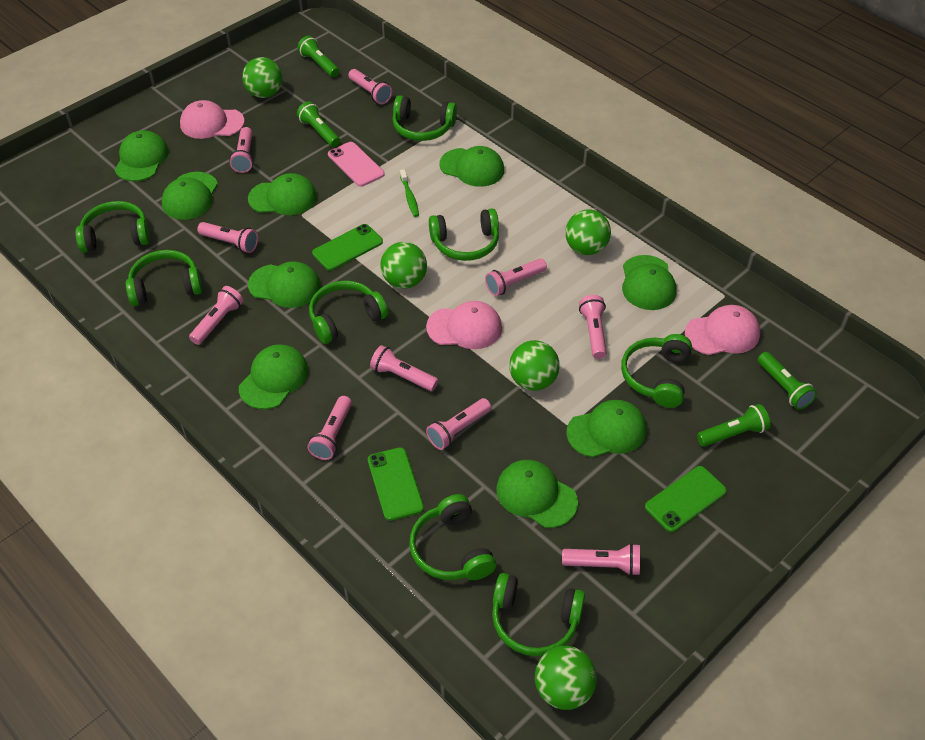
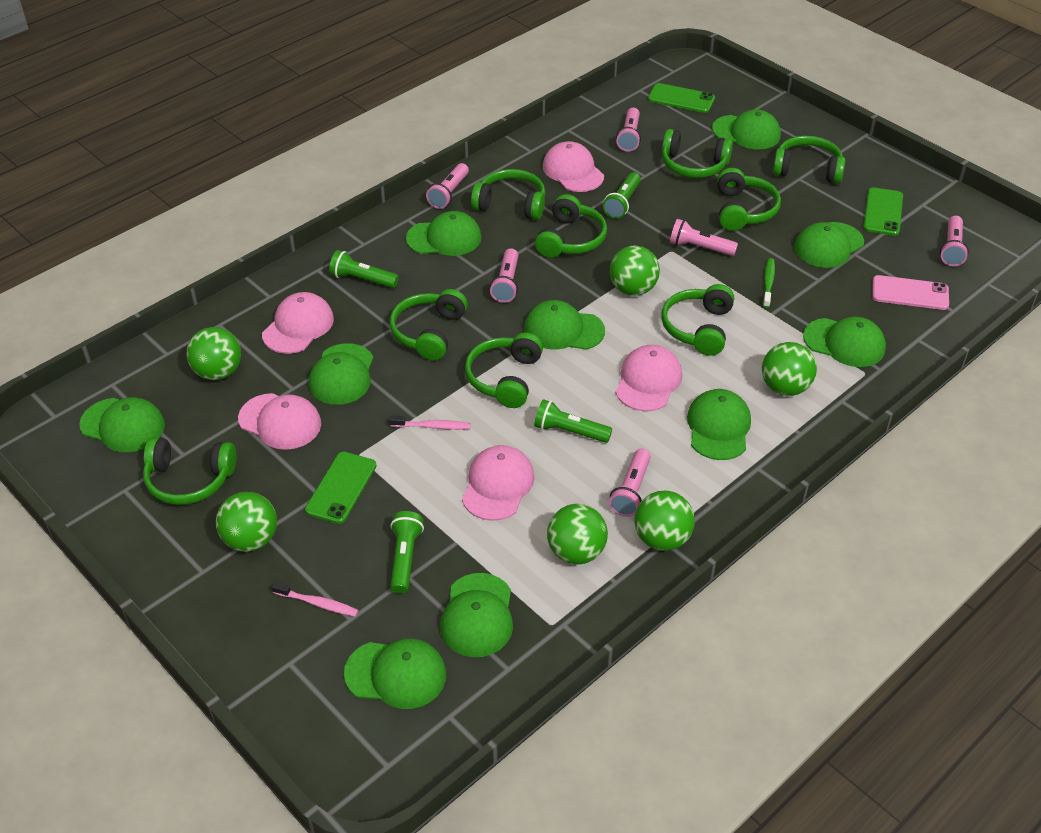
green ball: 5 -> 6
green cap: 9 -> 10
green headphones: 8 -> 9
pink cap: 3 -> 5
pink flashlight: 10 -> 6
pink toothbrush: 0 -> 2

